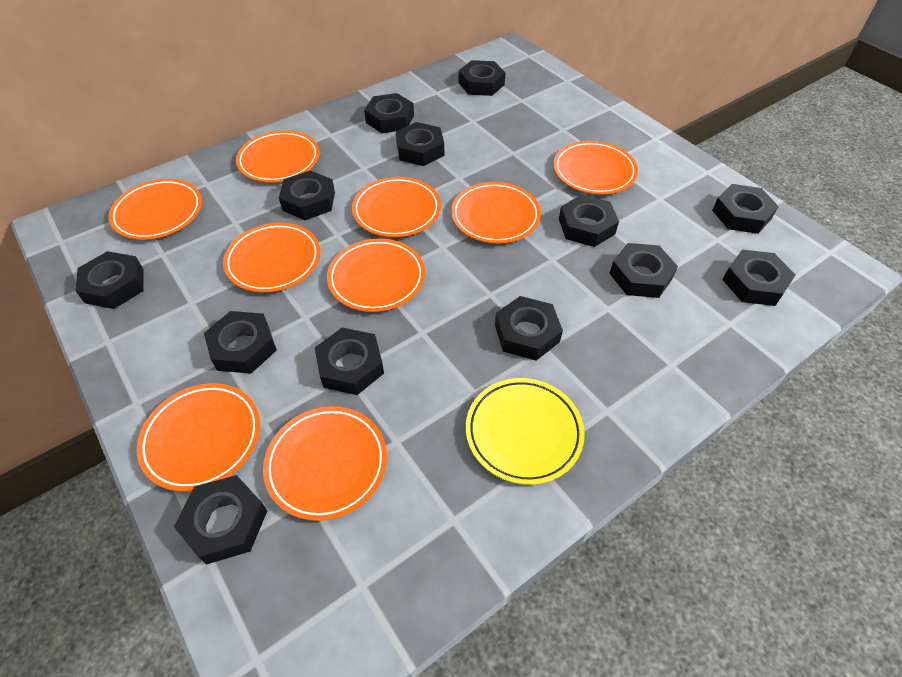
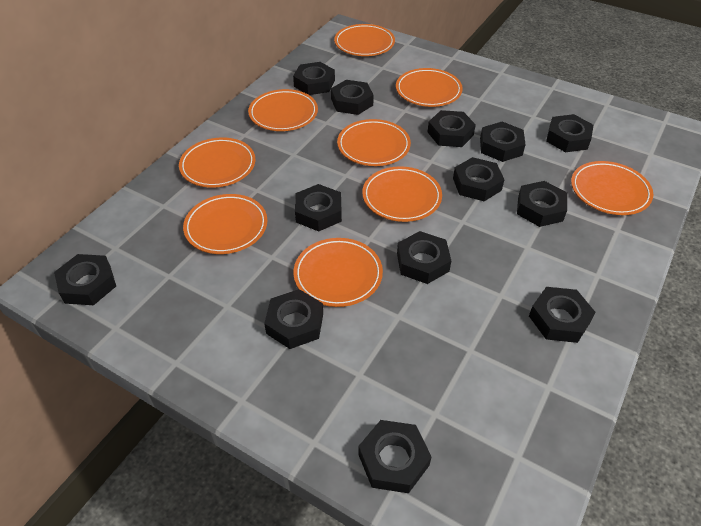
yellow plate: 1 -> 0

